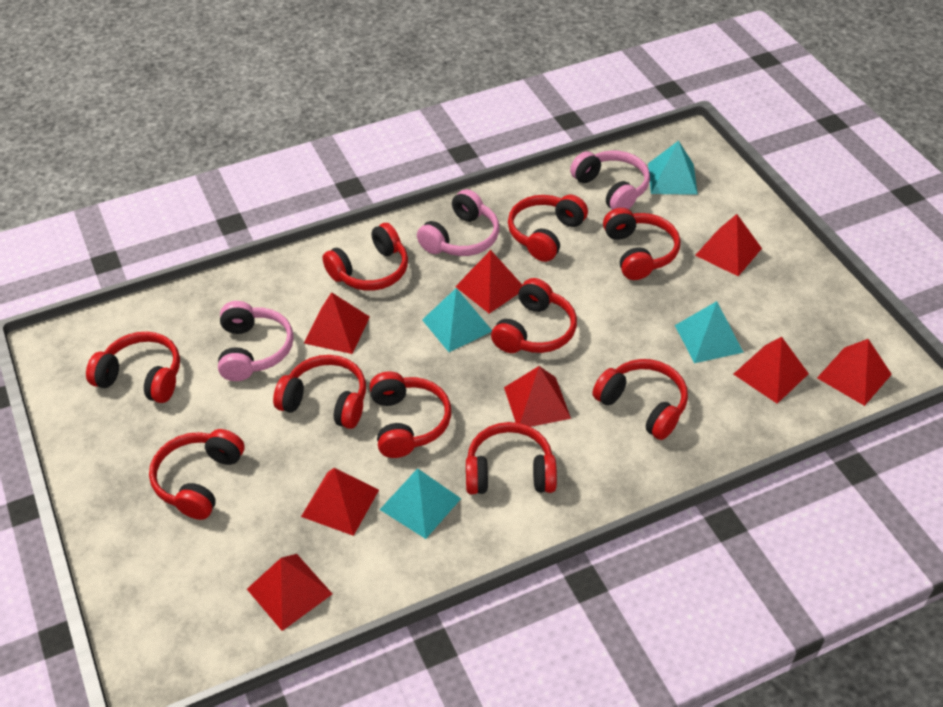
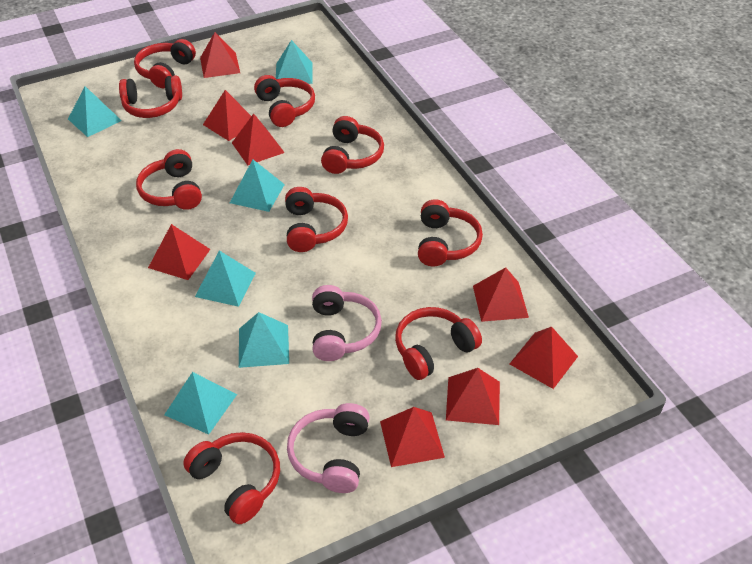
pink headphones: 3 -> 2
red headphones: 10 -> 9
turquoise pyramid: 4 -> 6

